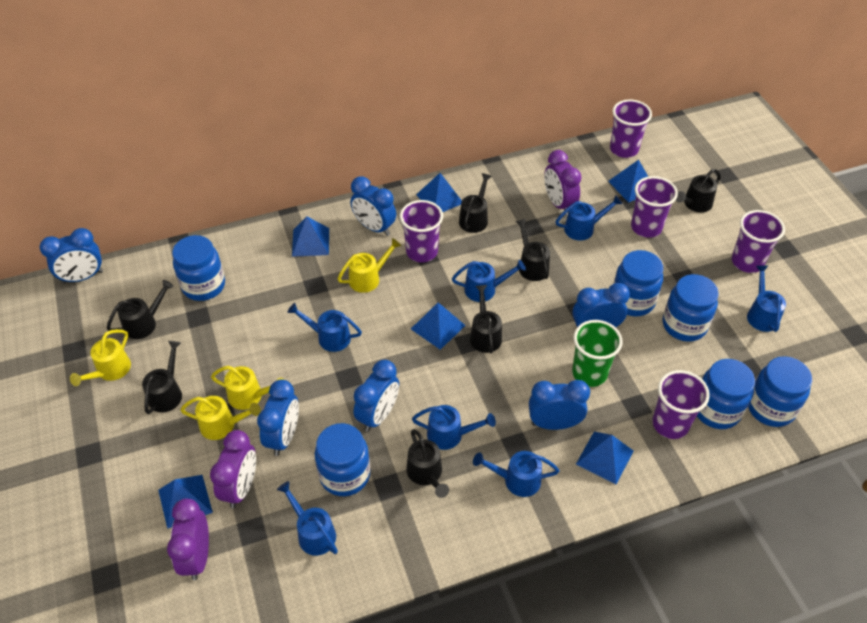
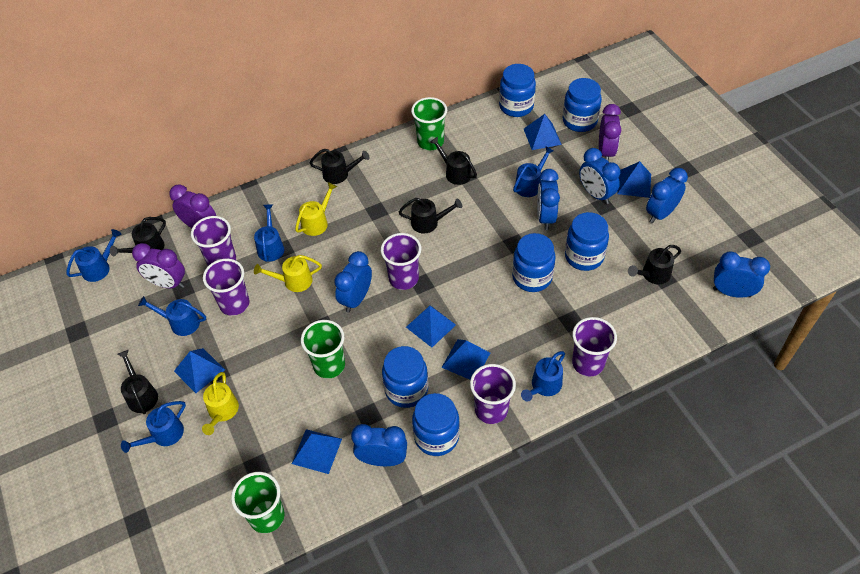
black watering can: 7 -> 6
blue watering can: 7 -> 6
green cup: 1 -> 3
yellow watering can: 4 -> 3

